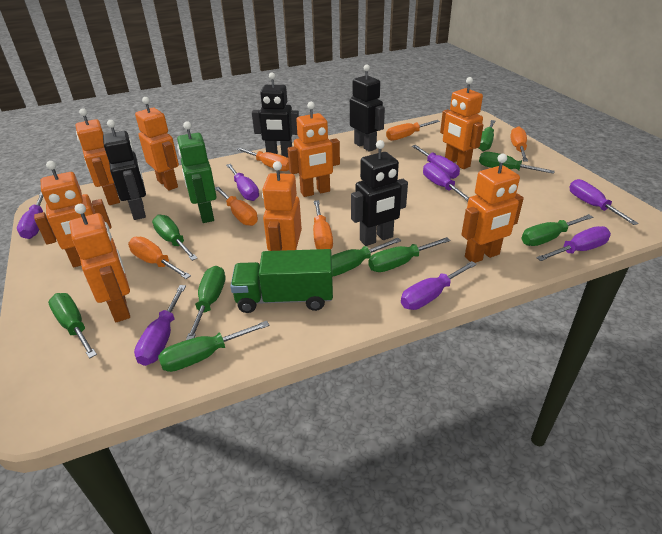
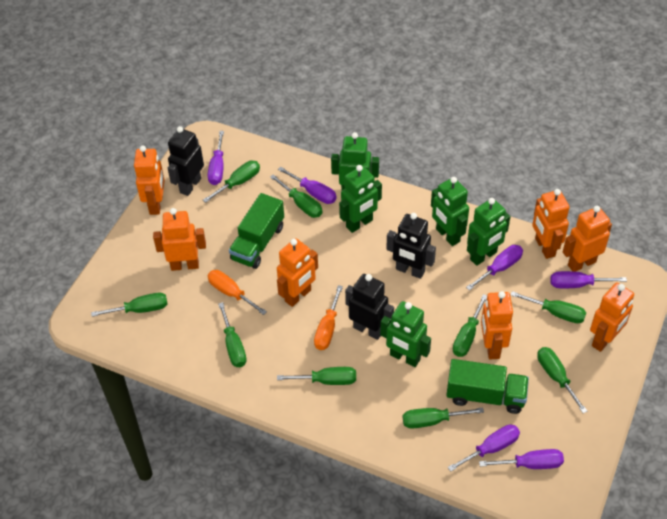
black robot: 4 -> 3
green robot: 1 -> 5
green truck: 1 -> 2
orange robot: 8 -> 7
orange screwdriver: 6 -> 2
purple screwdriver: 8 -> 6

